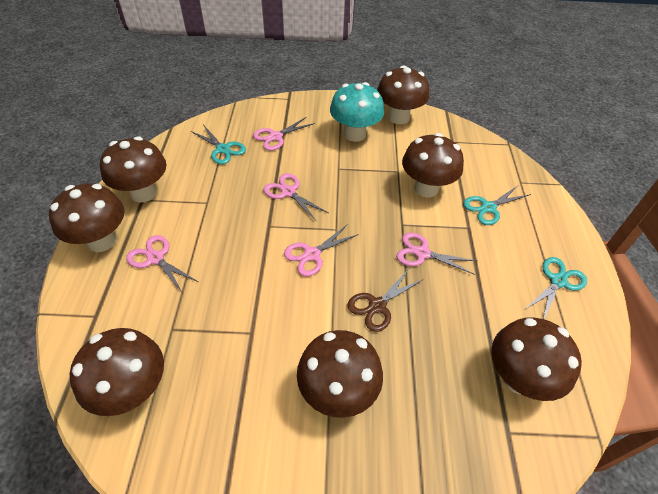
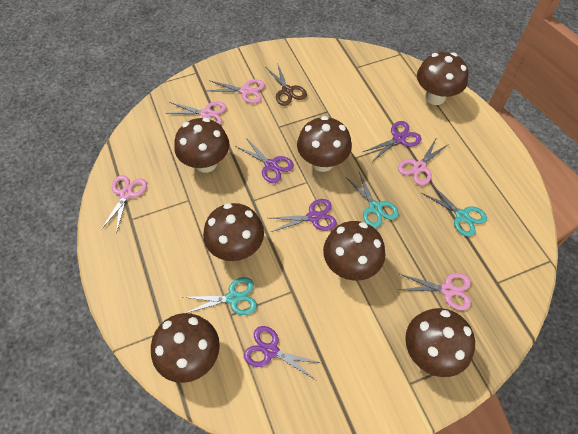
purple scissors: 0 -> 4
turquoise mushroom: 1 -> 0

